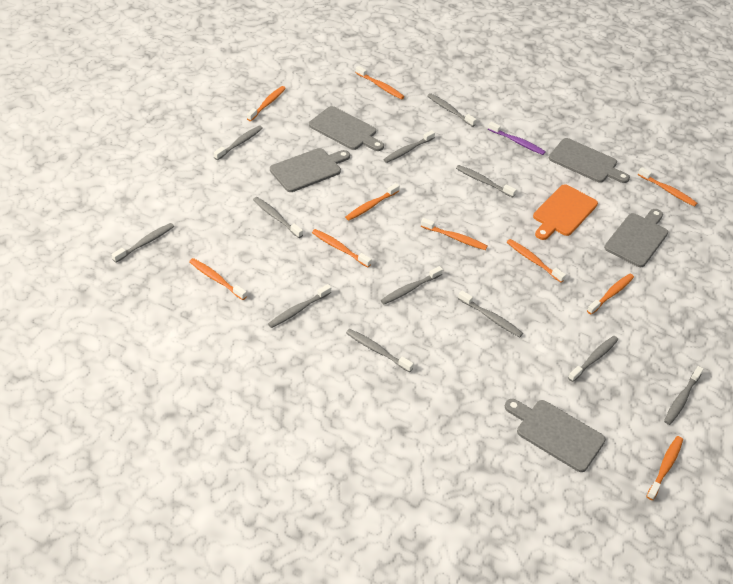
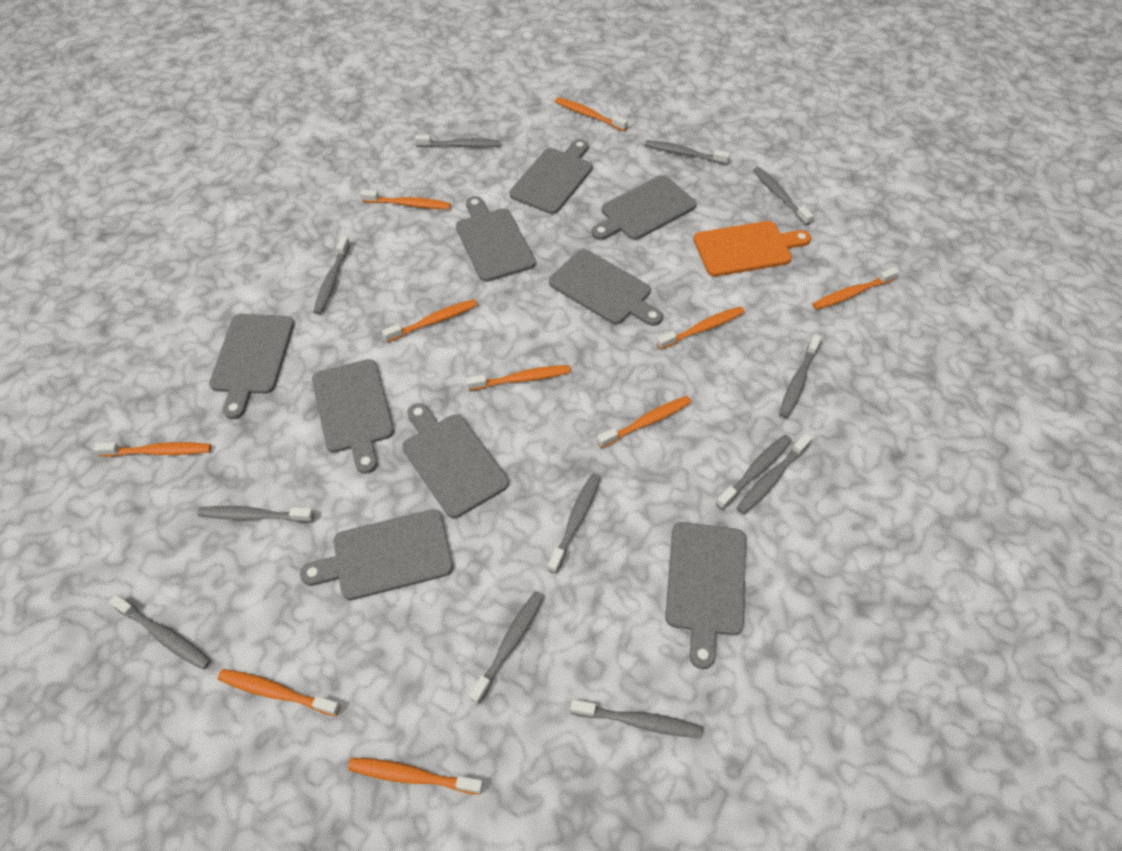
grey cutting board: 5 -> 9
purple toothbrush: 1 -> 0

